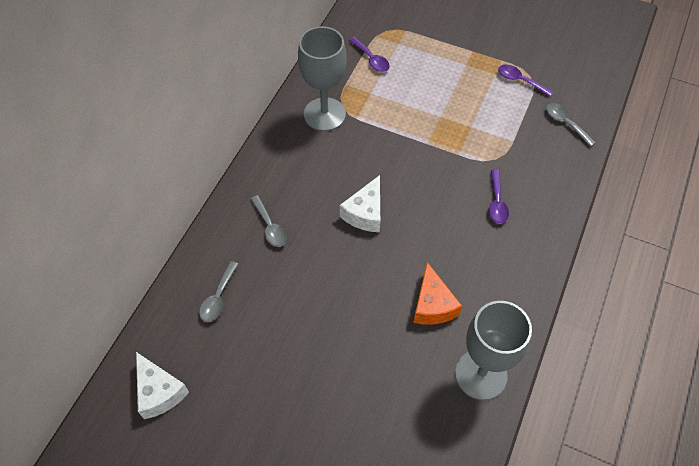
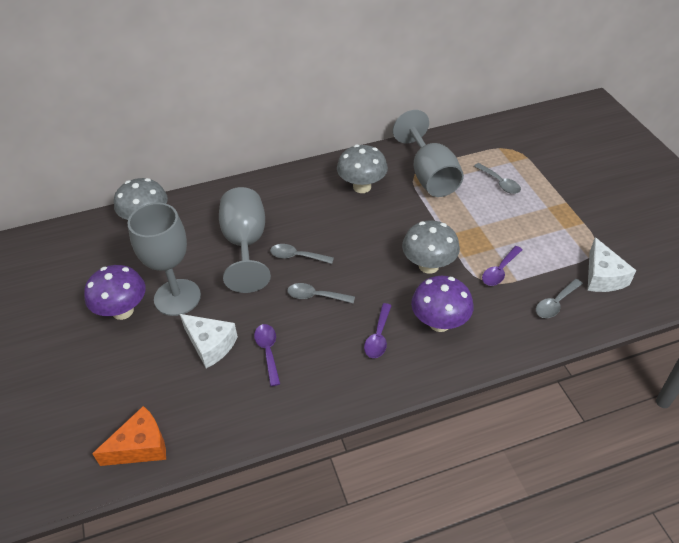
grey goblet: 2 -> 3
grey mushroom: 0 -> 3
grey spoon: 3 -> 4
purple mushroom: 0 -> 2

